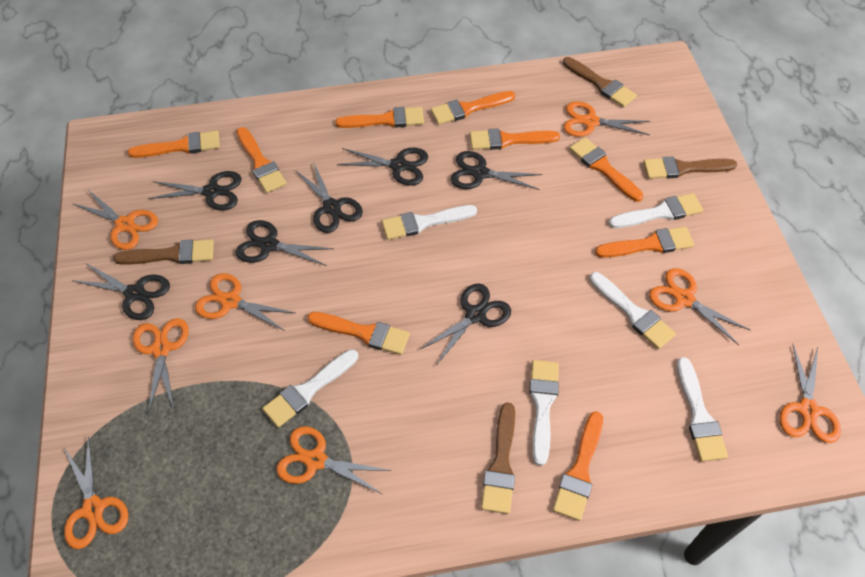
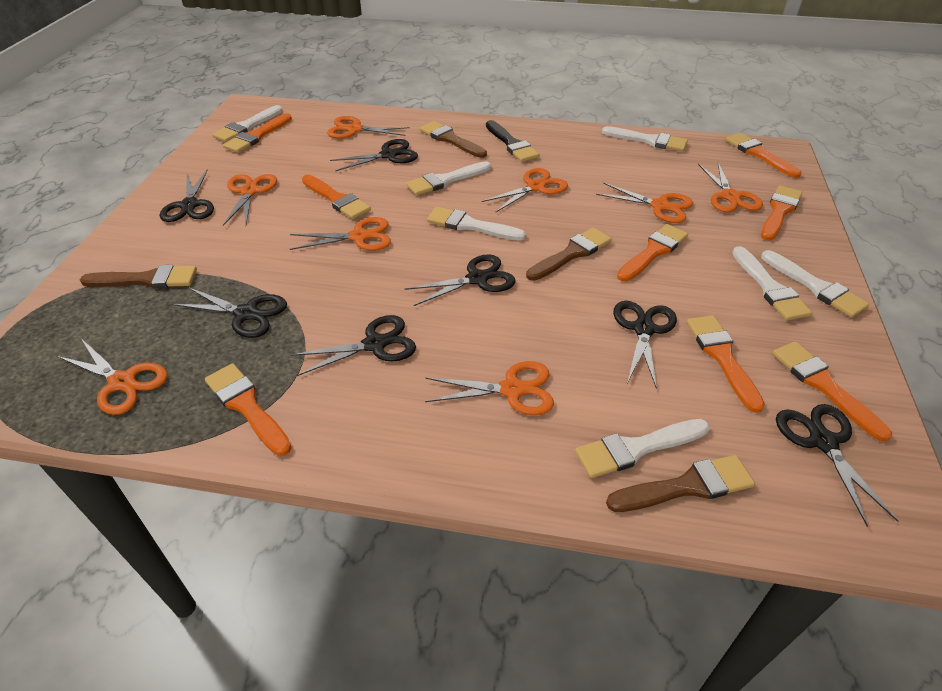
black brush: 0 -> 1
orange brush: 9 -> 8
white brush: 6 -> 7

